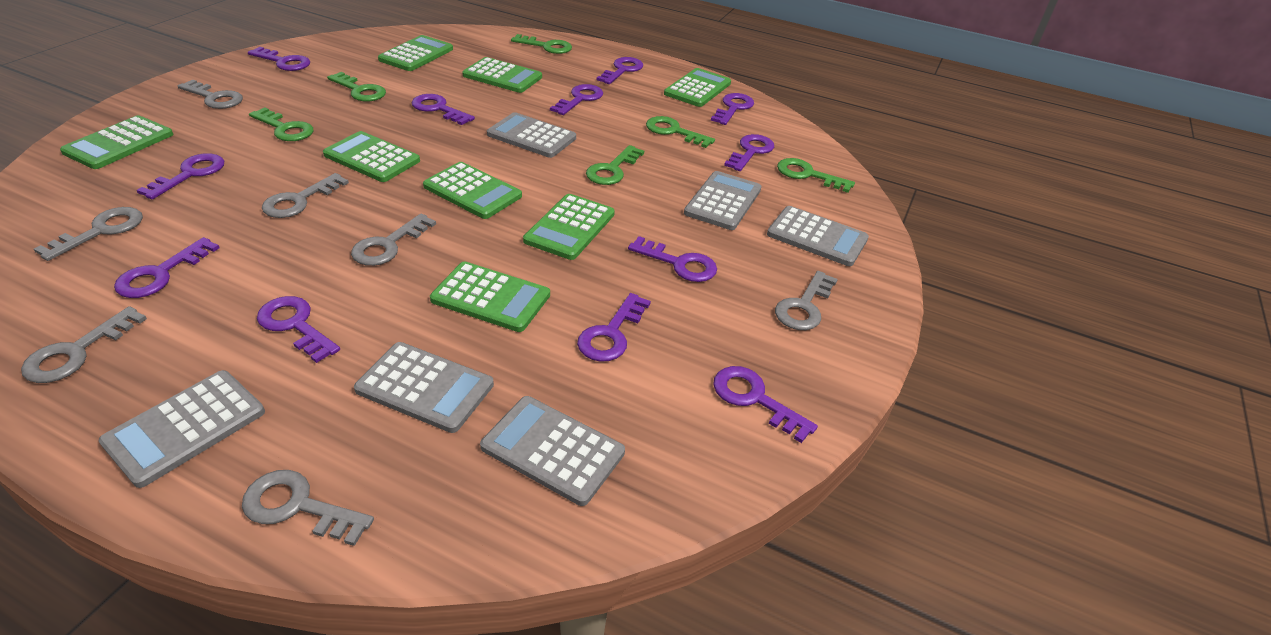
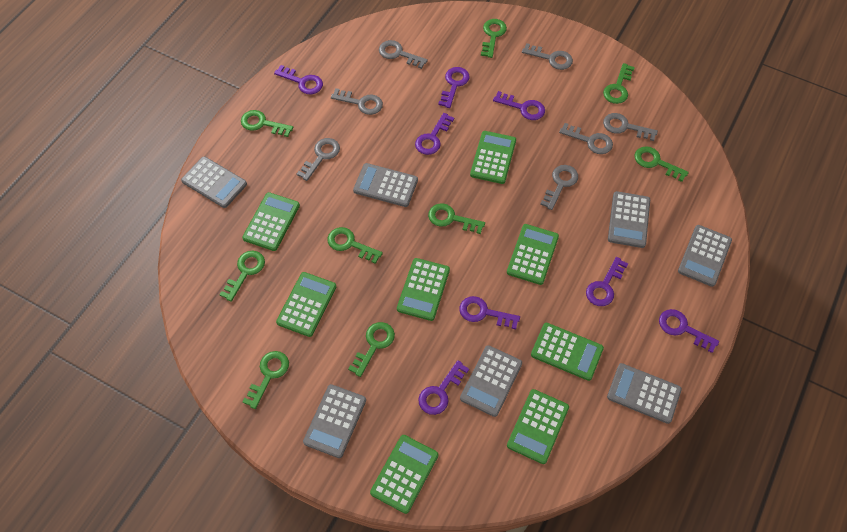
green key: 6 -> 9
grey calculator: 6 -> 7
purple key: 12 -> 8

